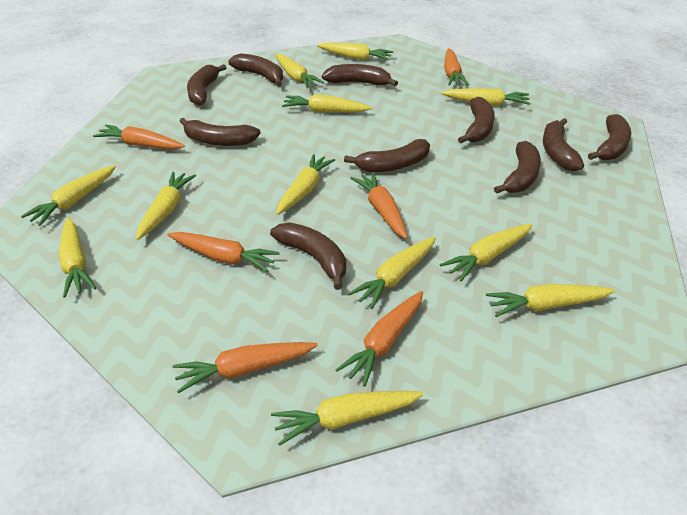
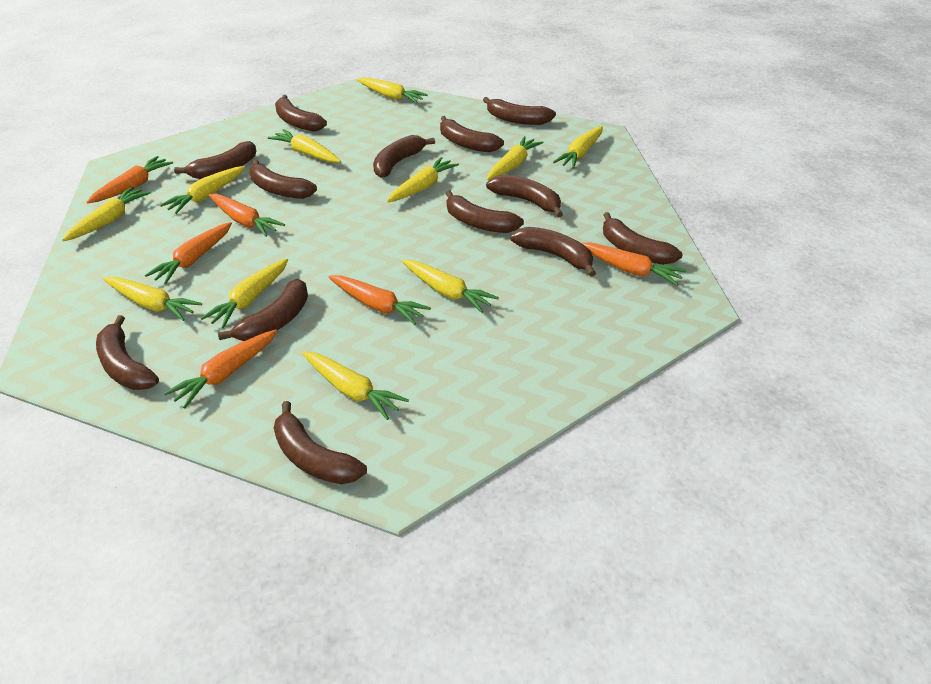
brown banana: 10 -> 13
yellow carrot: 12 -> 11

